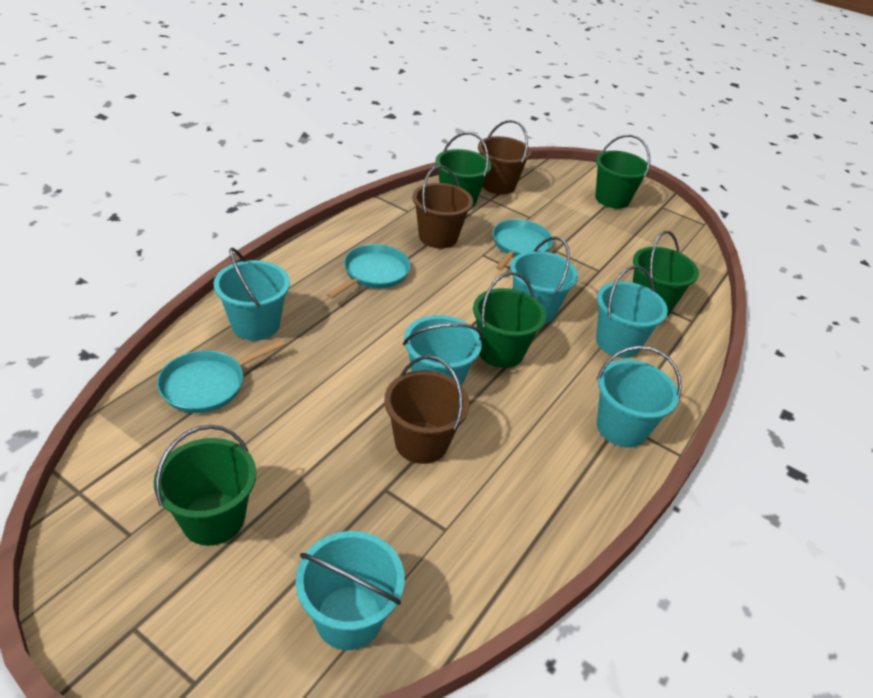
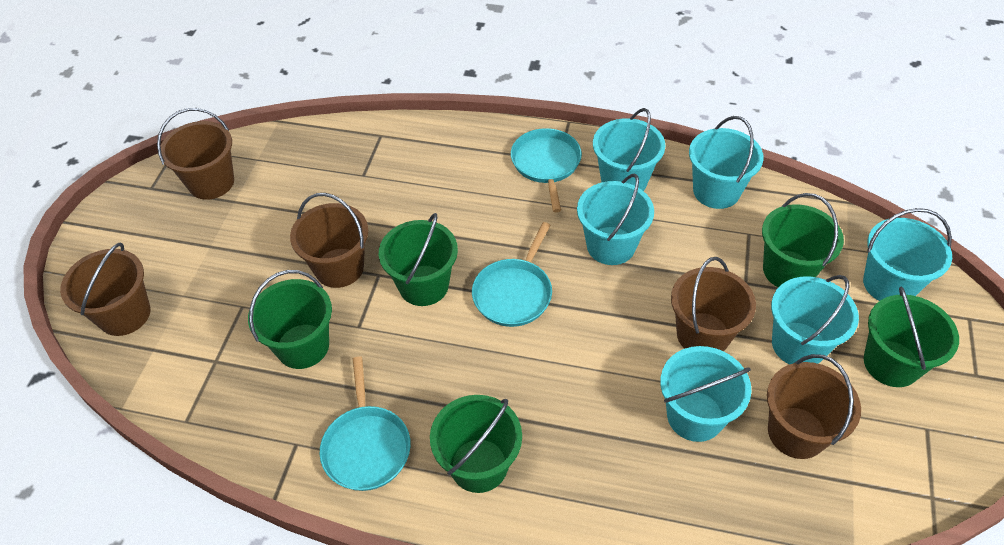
brown bucket: 3 -> 5

